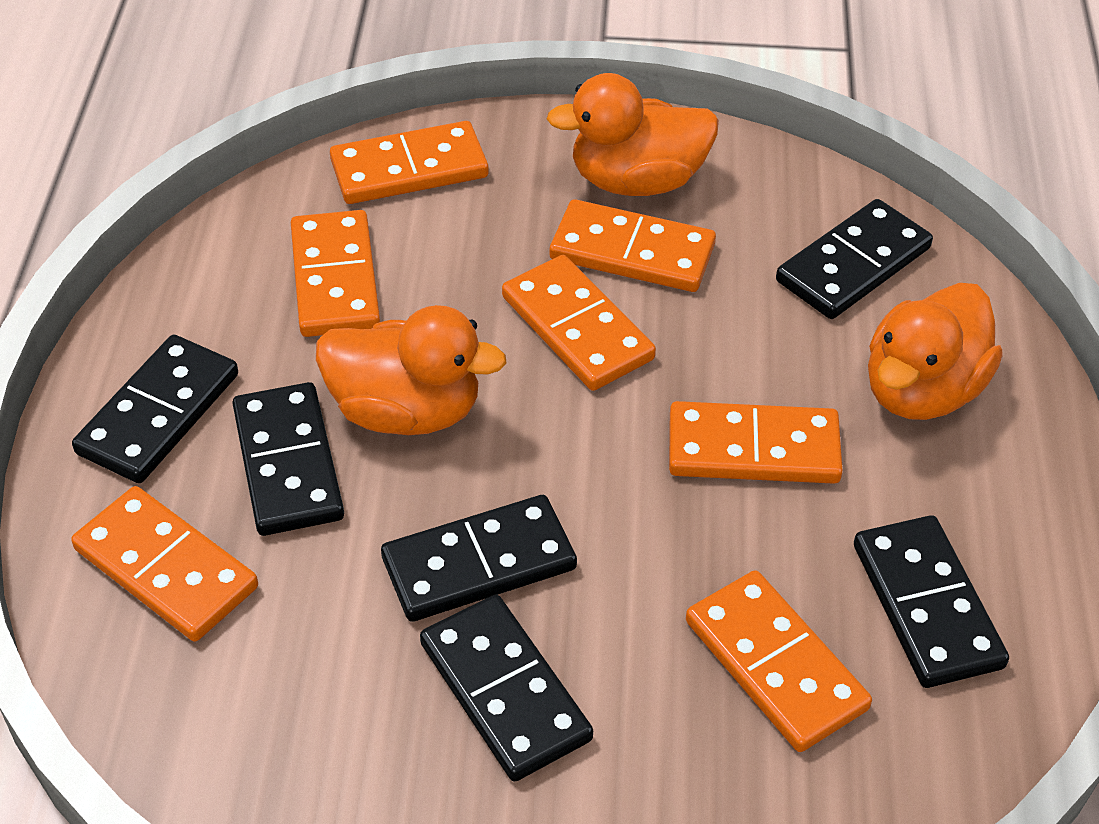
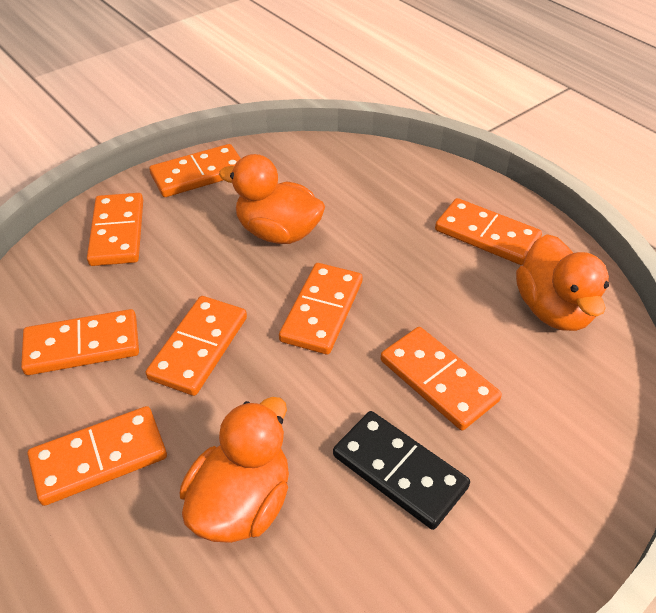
black domino: 6 -> 1
orange domino: 7 -> 8

